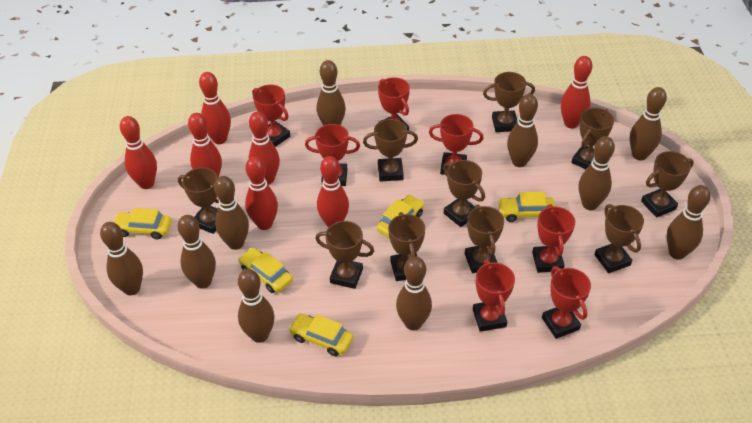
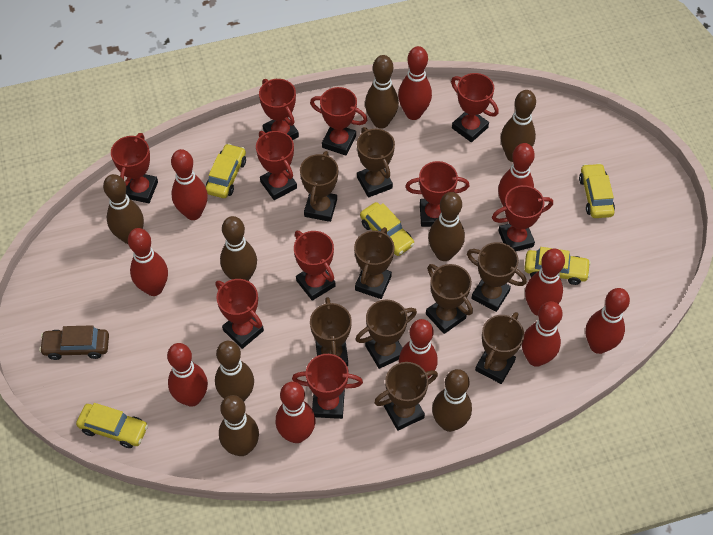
brown bowling pin: 10 -> 8
brown car: 0 -> 1
brown trophy: 10 -> 9
red bowling pin: 7 -> 10
red trophy: 7 -> 10

